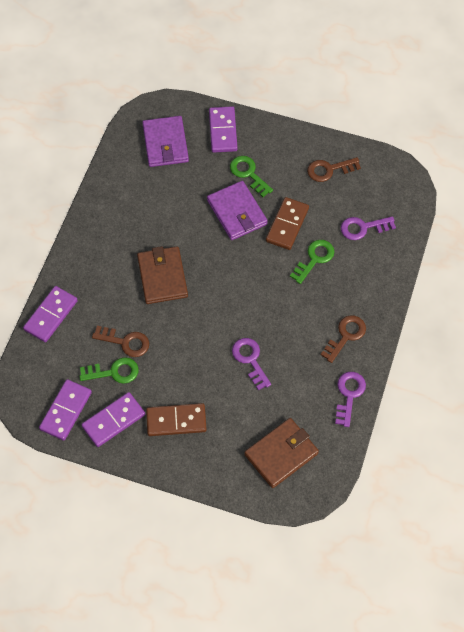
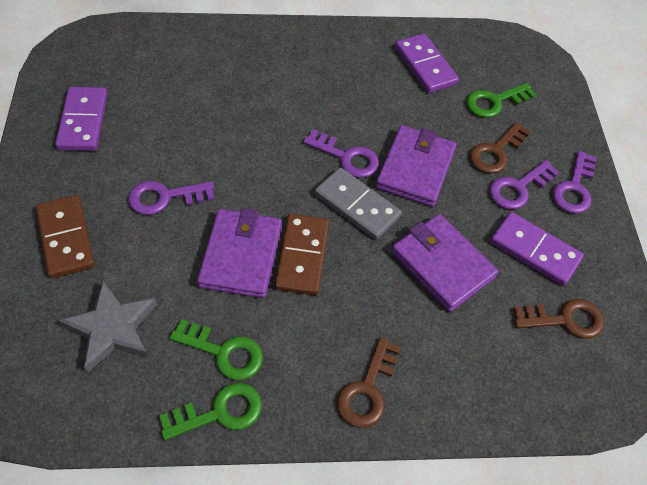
brown wallet: 2 -> 0
grey domino: 0 -> 1
grey star: 0 -> 1
purple domino: 4 -> 3
purple key: 3 -> 4
purple wallet: 2 -> 3

